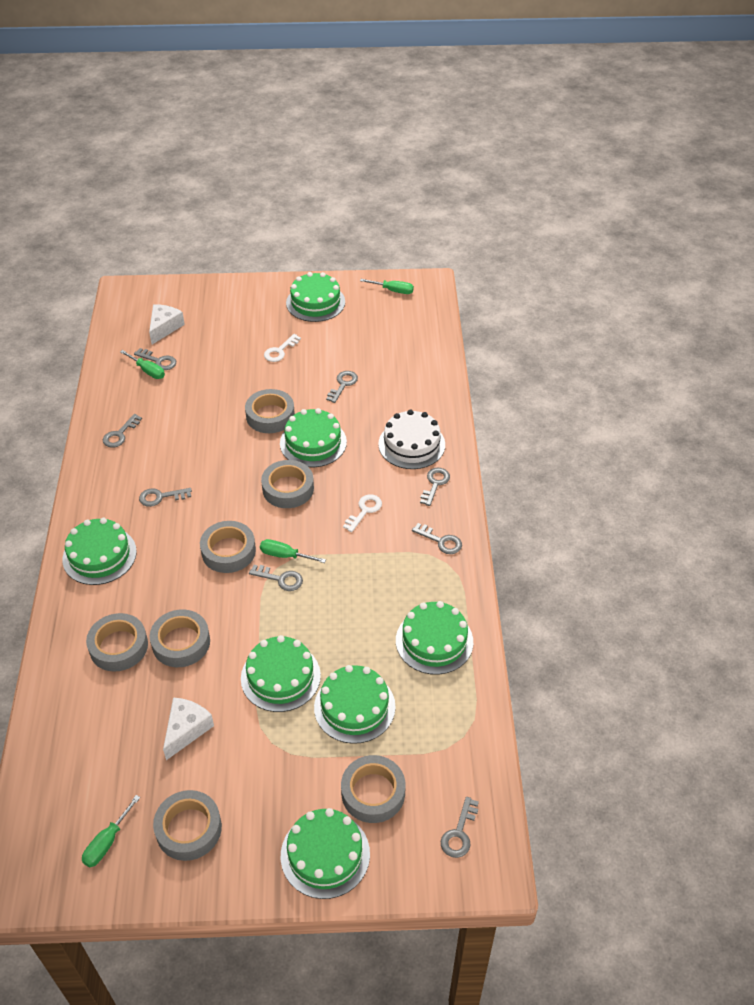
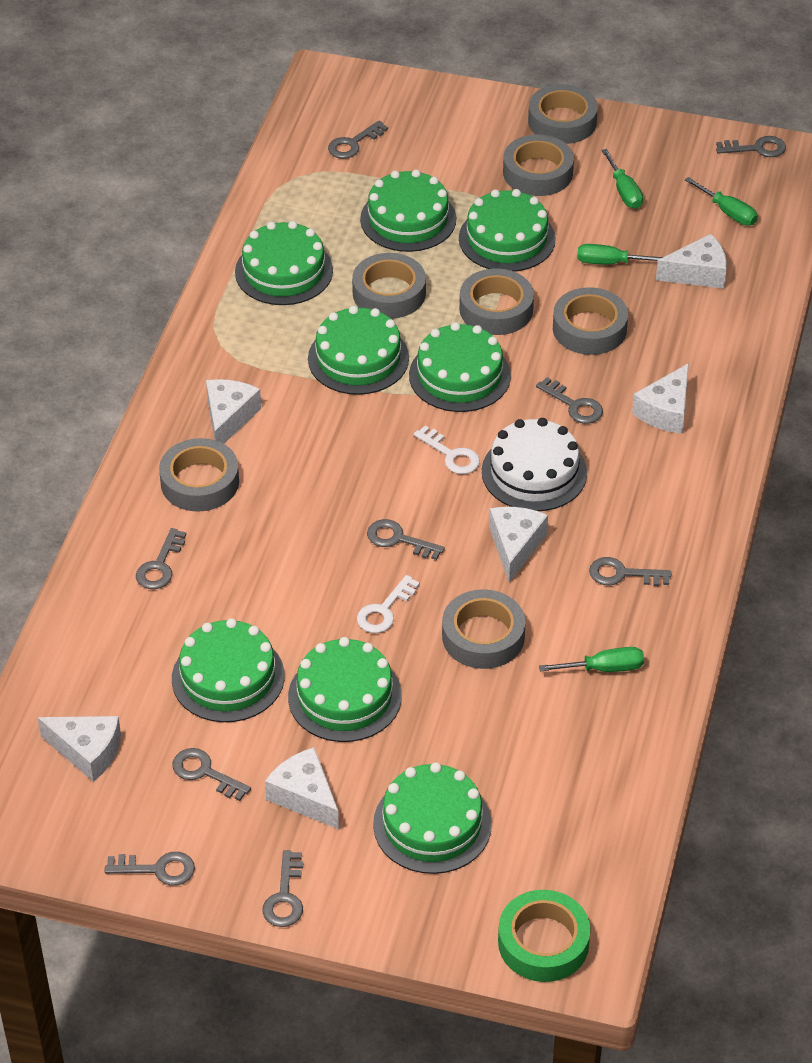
green cake: 7 -> 8
green tape: 0 -> 1
grey key: 8 -> 9
white cheese: 2 -> 6

